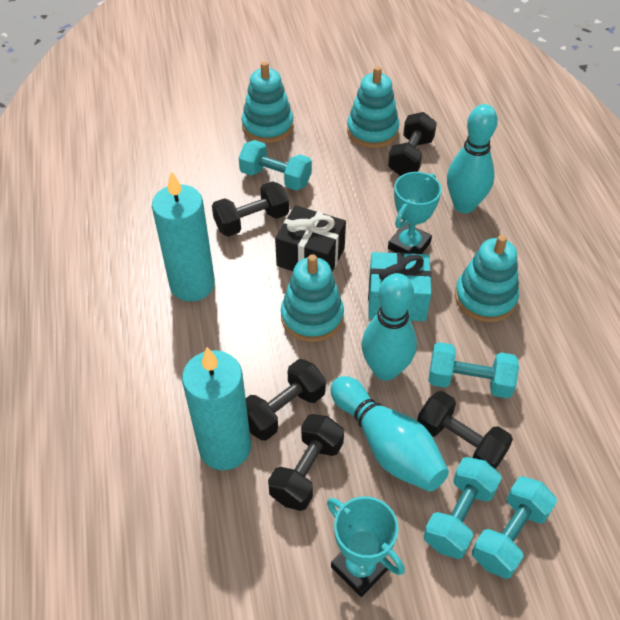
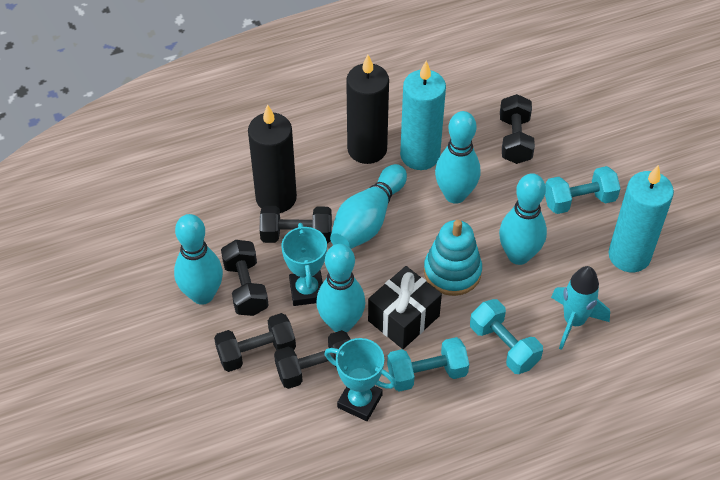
black candle: 0 -> 2
turquoise bowling pin: 3 -> 5
turquoise dumbbell: 4 -> 3
turquoise gift: 1 -> 0
turquoise rocket: 0 -> 1
turquoise stacking toy: 4 -> 1

